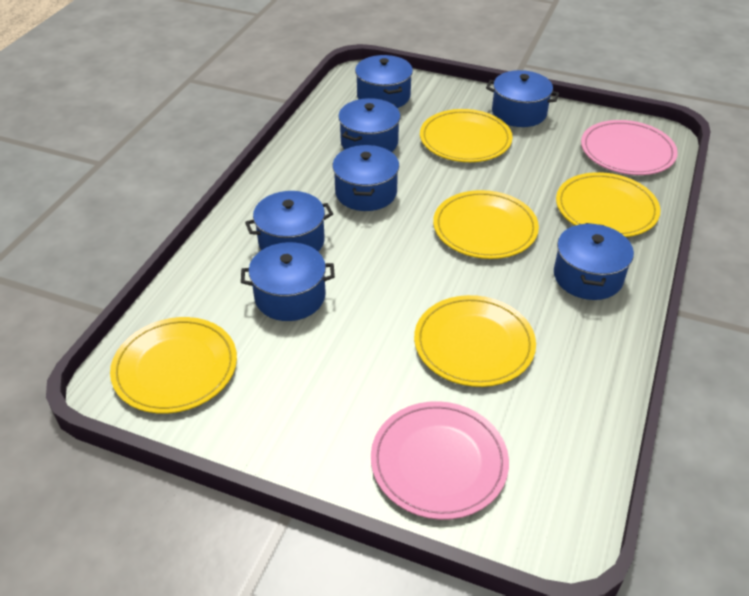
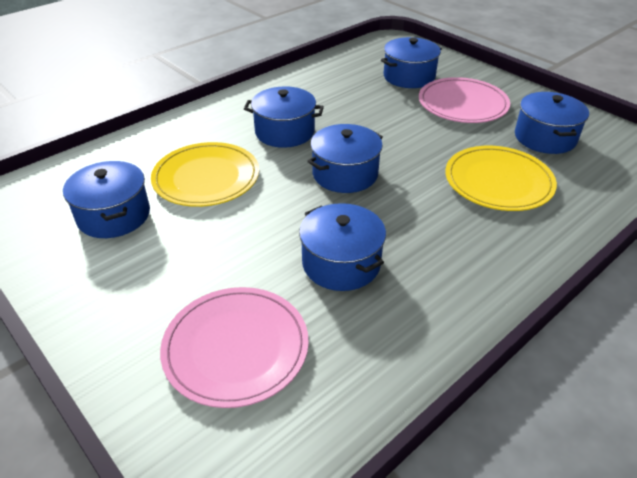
blue pot: 7 -> 6
yellow plate: 5 -> 2

